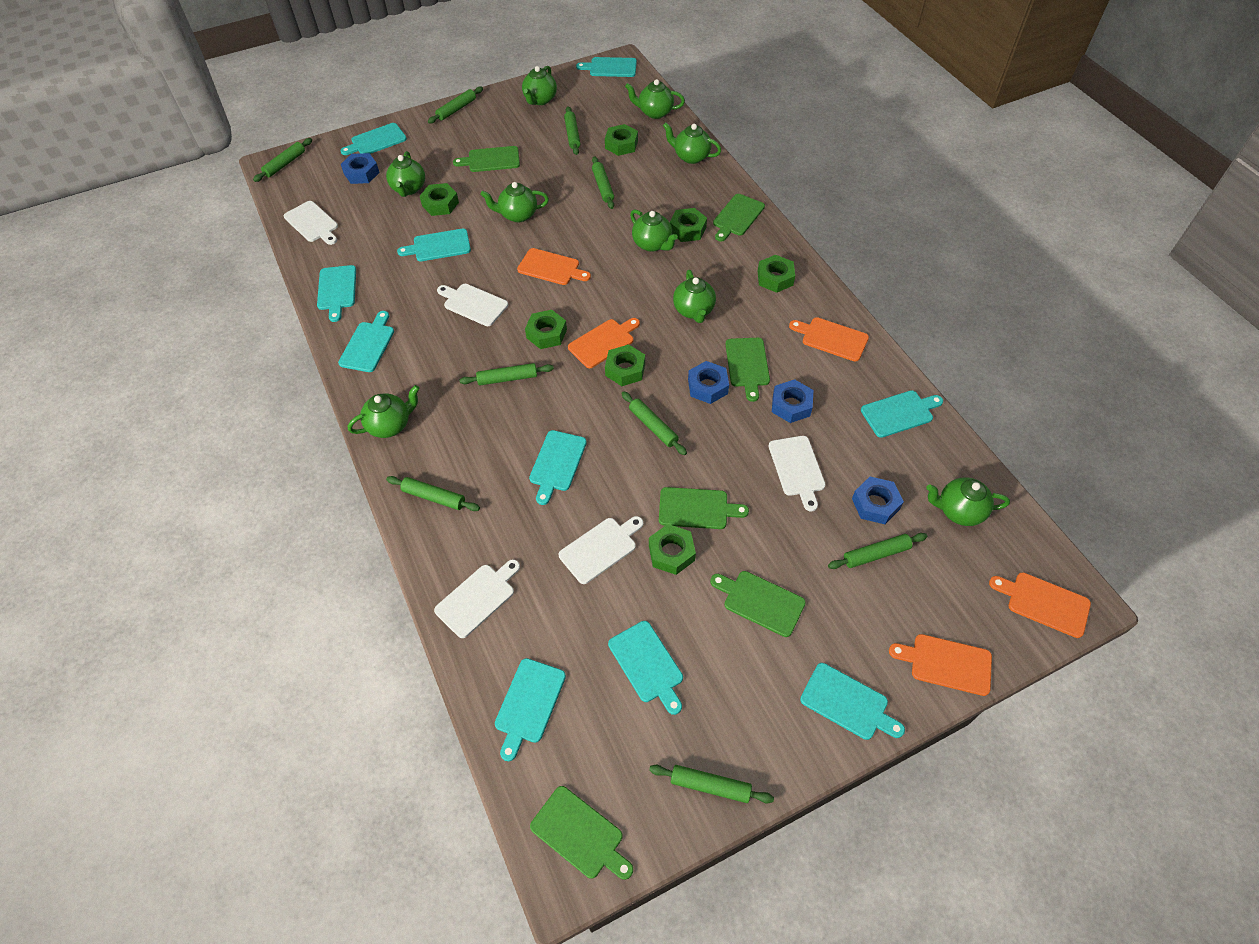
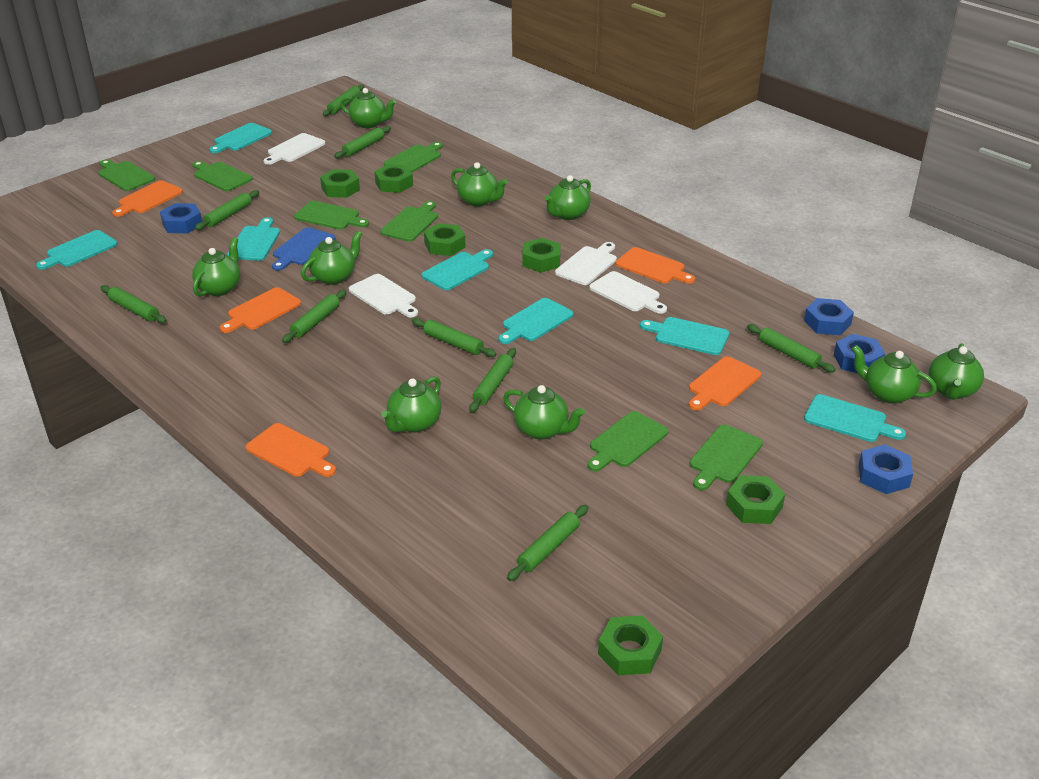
blue cutting board: 0 -> 1
green cutting board: 6 -> 7
green nut: 7 -> 6
turquoise cutting board: 10 -> 7
white cutting board: 5 -> 4

